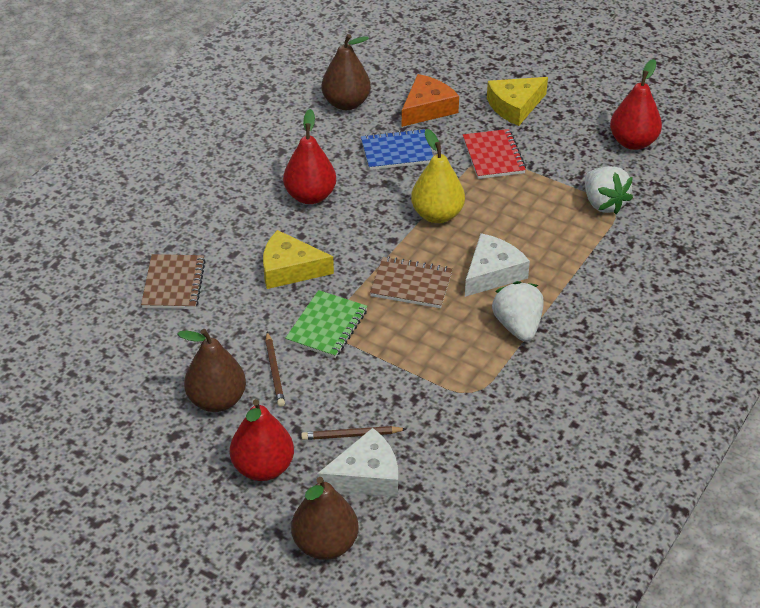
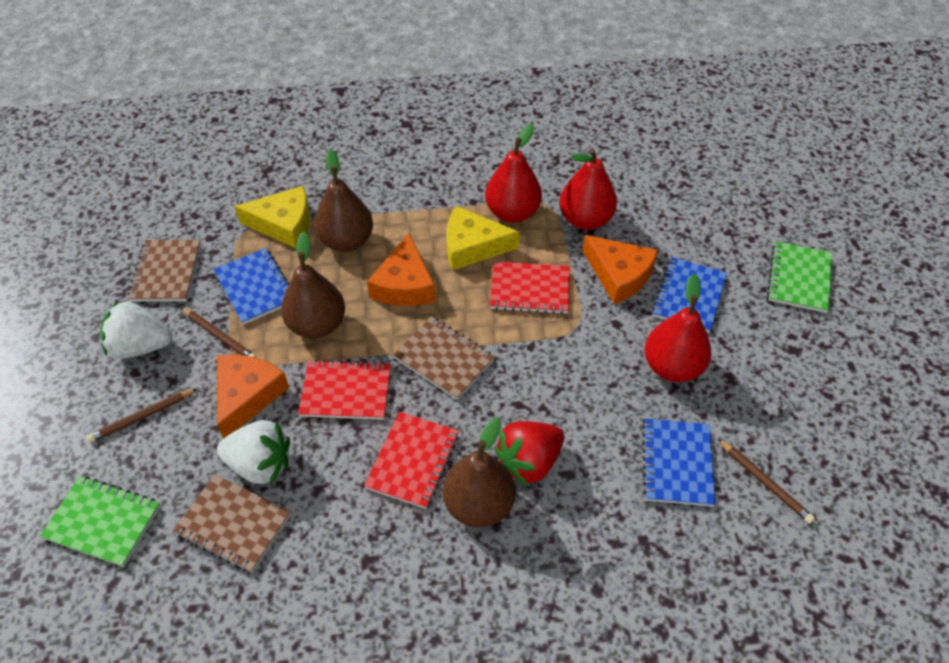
blue notebook: 1 -> 3
brown notebook: 2 -> 3
brown pencil: 2 -> 3
green notebook: 1 -> 2
orange cheese: 1 -> 3
red notebook: 1 -> 3
red strawberry: 0 -> 1
white cheese: 2 -> 0
yellow pear: 1 -> 0

